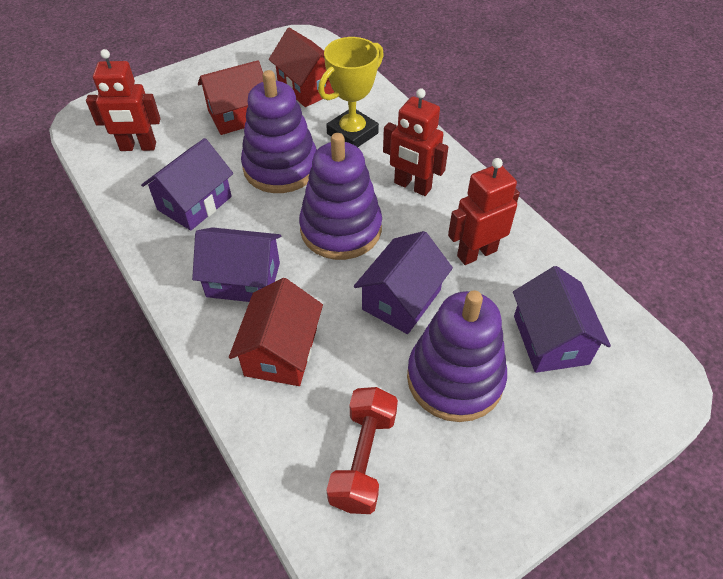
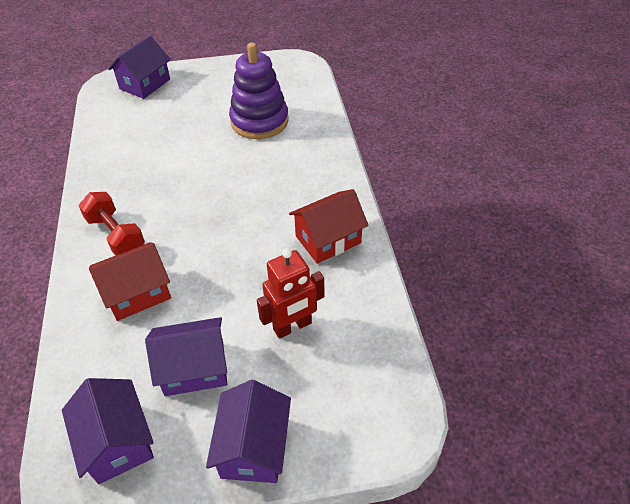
purple stacking toy: 3 -> 1
red house: 3 -> 2
red robot: 3 -> 1
yellow trophy: 1 -> 0

